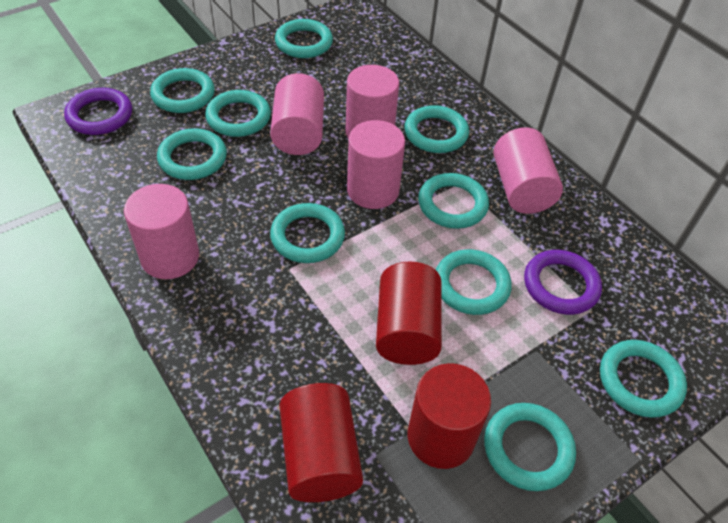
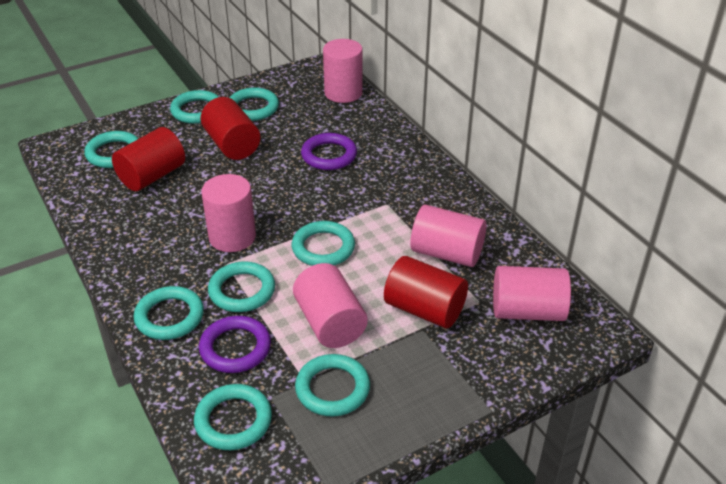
turquoise ring: 10 -> 8

